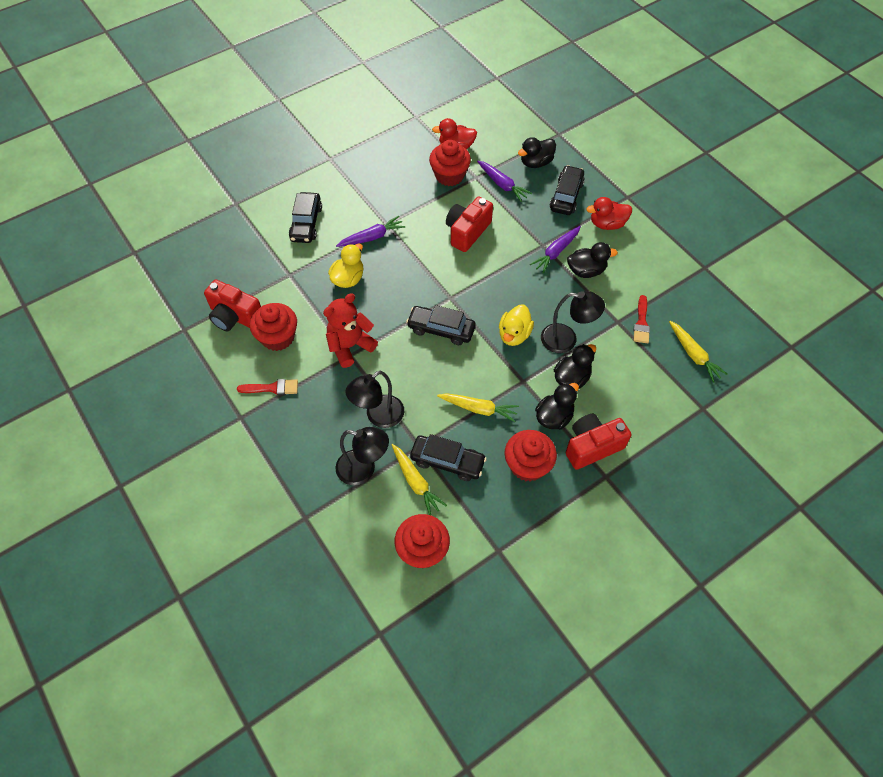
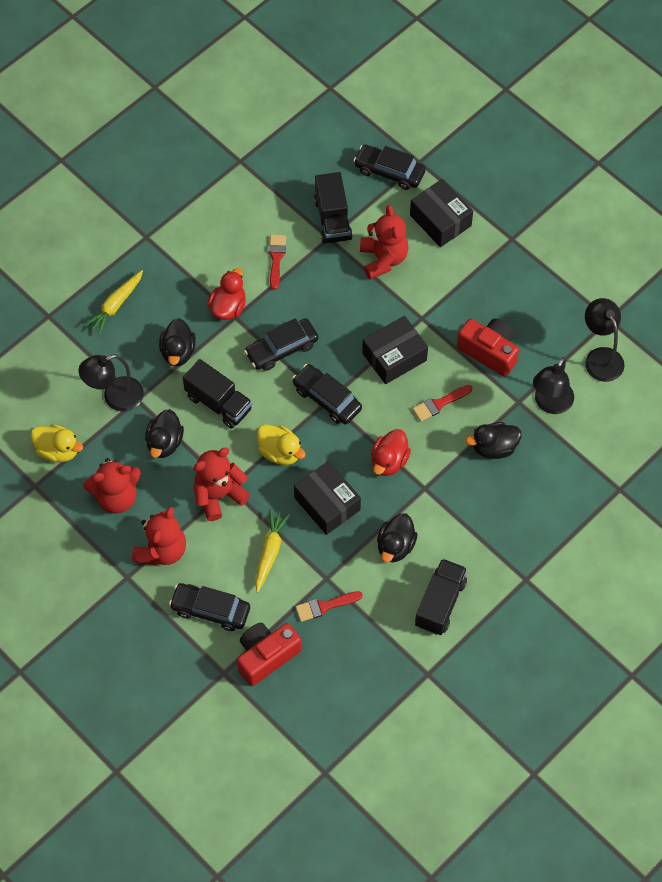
black box: 0 -> 3
black truck: 0 -> 3
purple carrot: 3 -> 0
red brush: 2 -> 3
red camera: 3 -> 2
red cupcake: 4 -> 0
red teddy bear: 1 -> 4
yellow carrot: 3 -> 2

